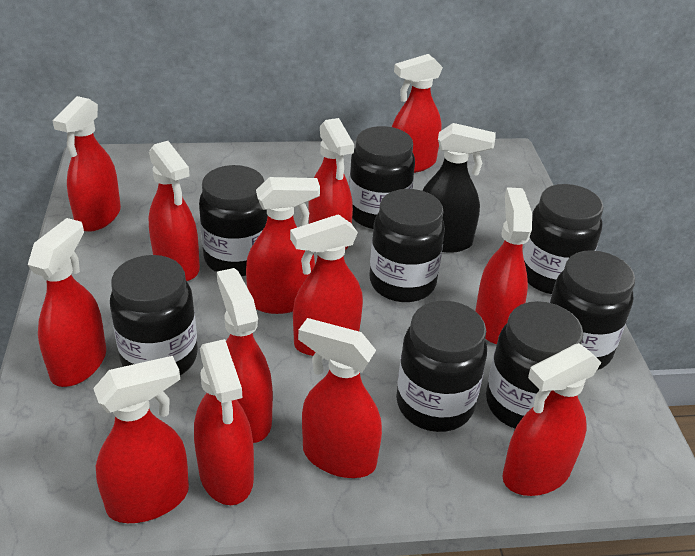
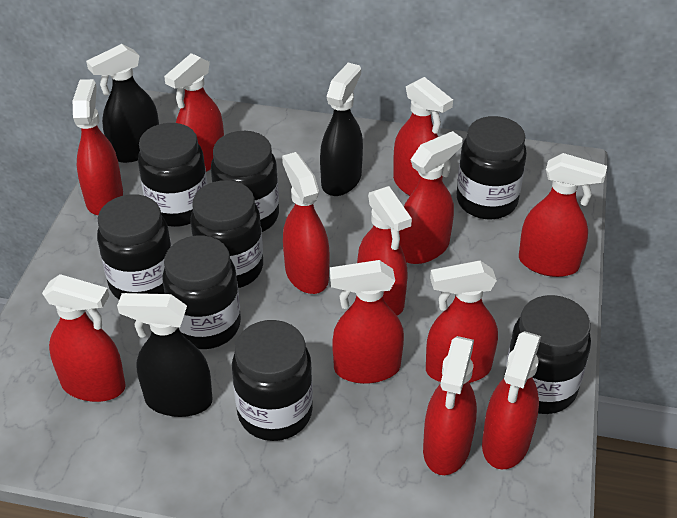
black spray bottle: 1 -> 3
red spray bottle: 13 -> 12

